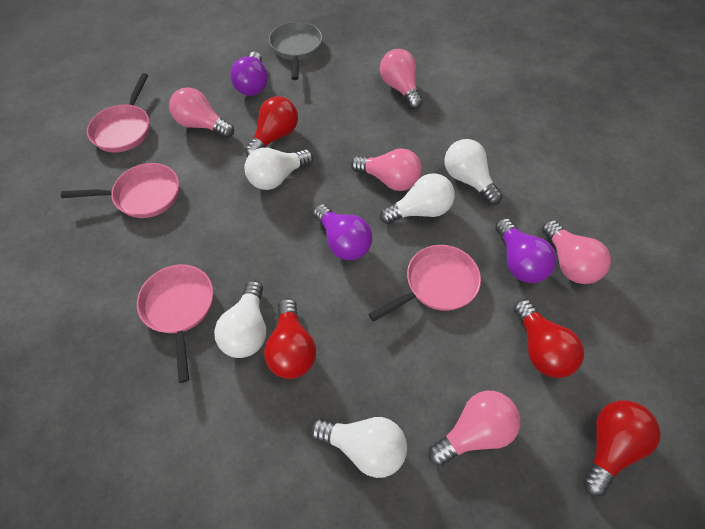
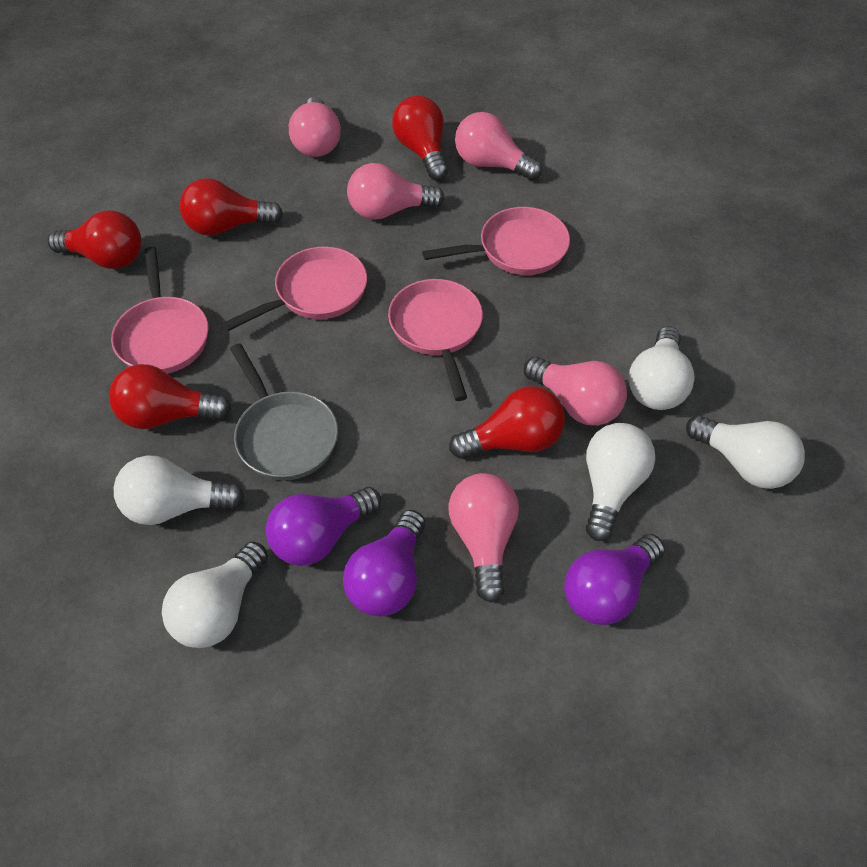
red light bulb: 4 -> 5

